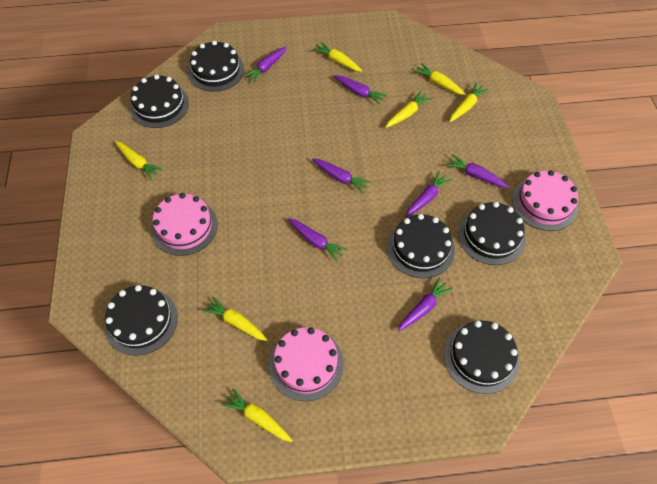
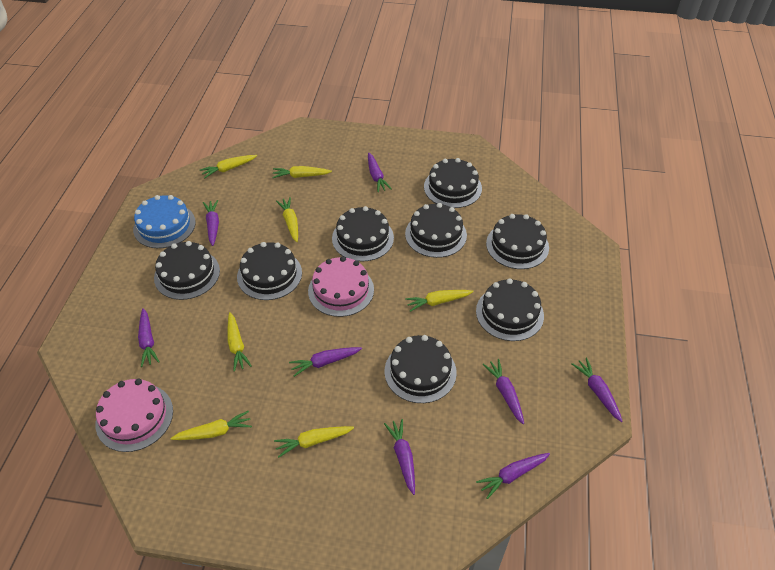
black cake: 6 -> 8
blue cake: 0 -> 1
pink cake: 3 -> 2
purple carrot: 7 -> 8

